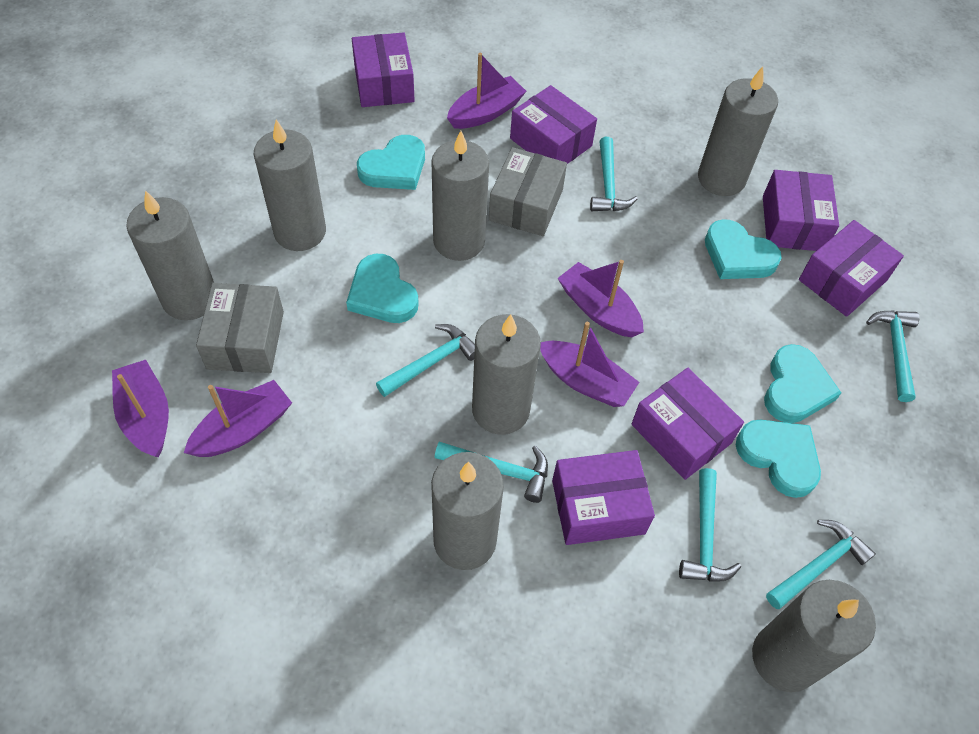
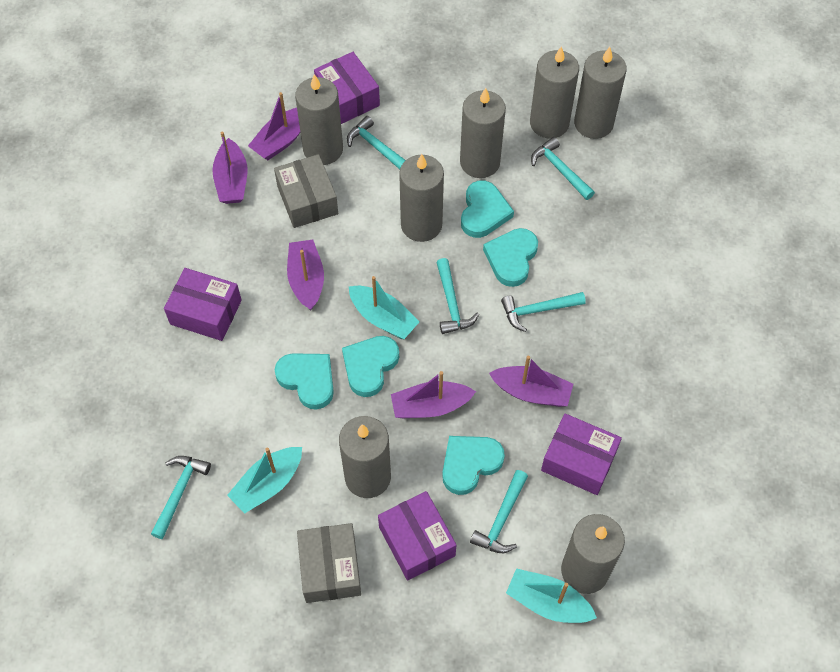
purple box: 6 -> 4
turquoise boat: 0 -> 3

